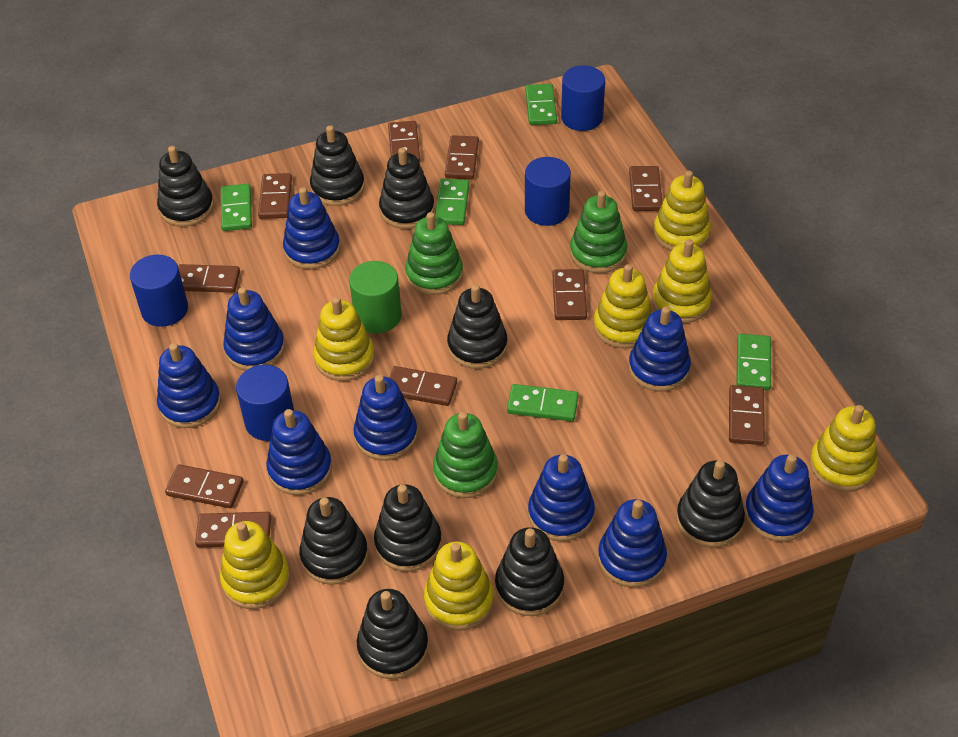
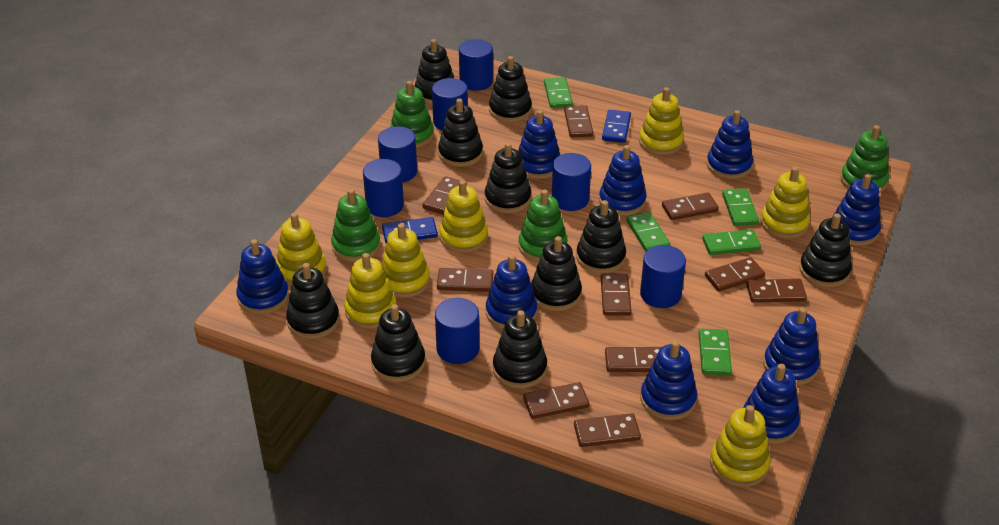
black stacking toy: 9 -> 10
blue cylinder: 4 -> 7
blue domino: 0 -> 2
green cylinder: 1 -> 0
green stacking toy: 3 -> 4

